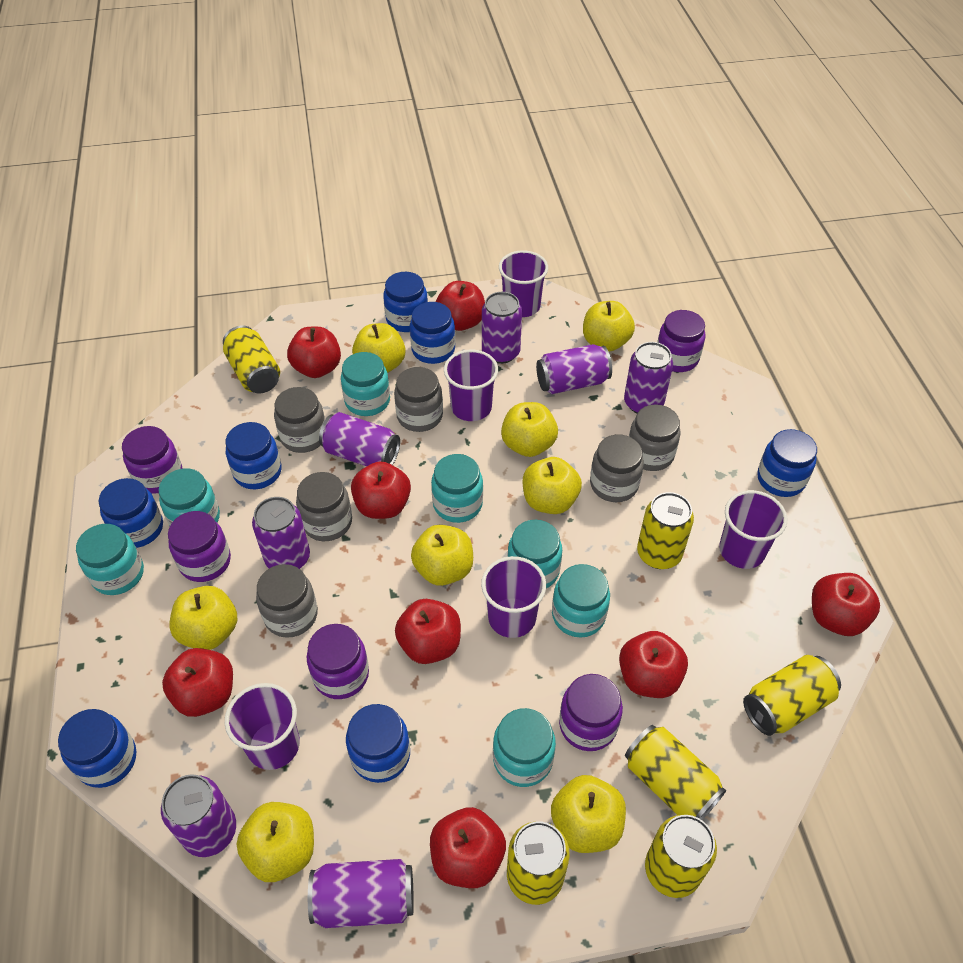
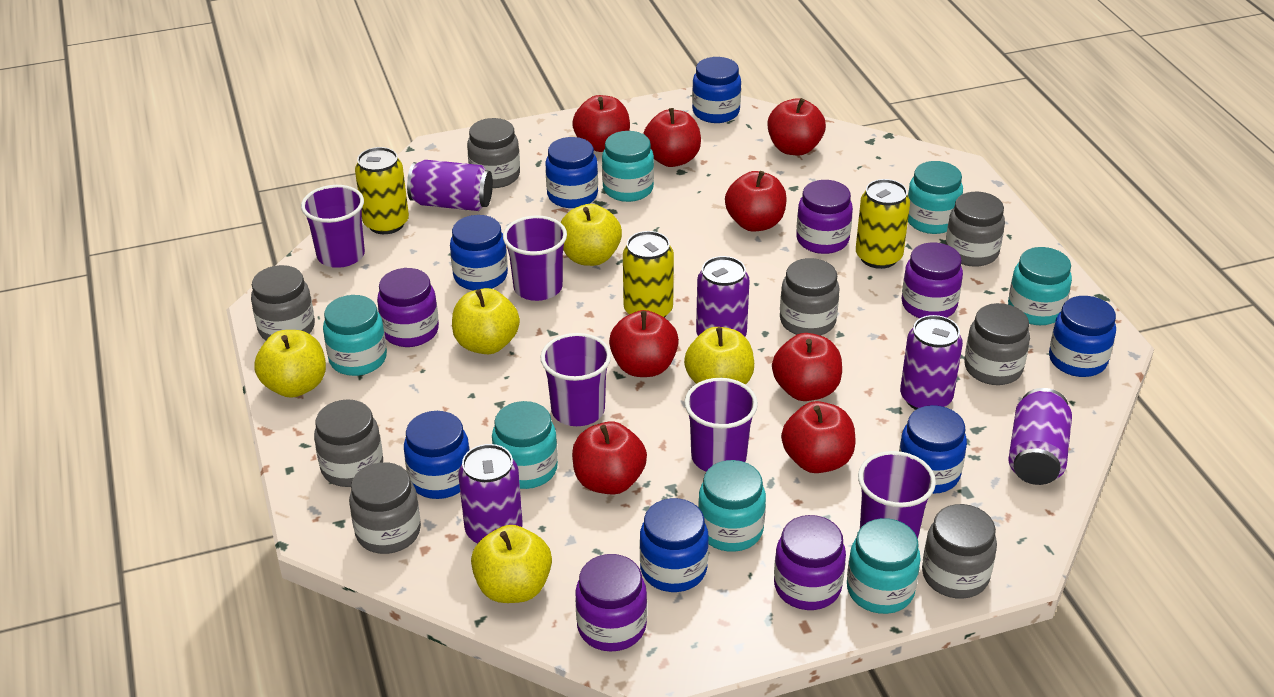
grey jar: 6 -> 8
purple can: 7 -> 5
yellow apple: 8 -> 5
yellow can: 6 -> 3

